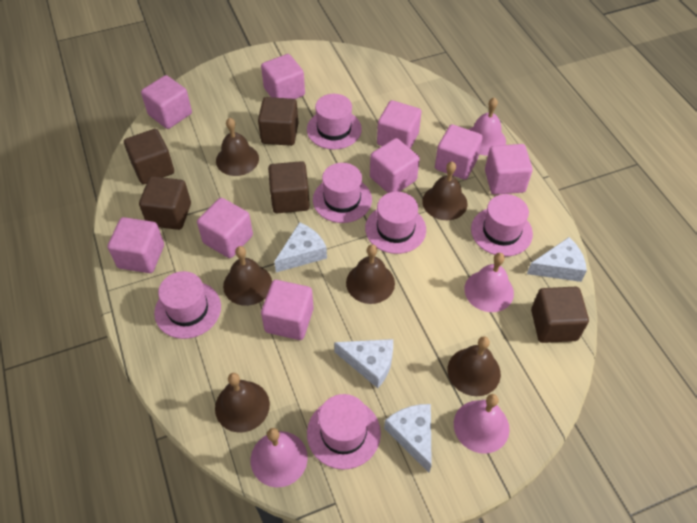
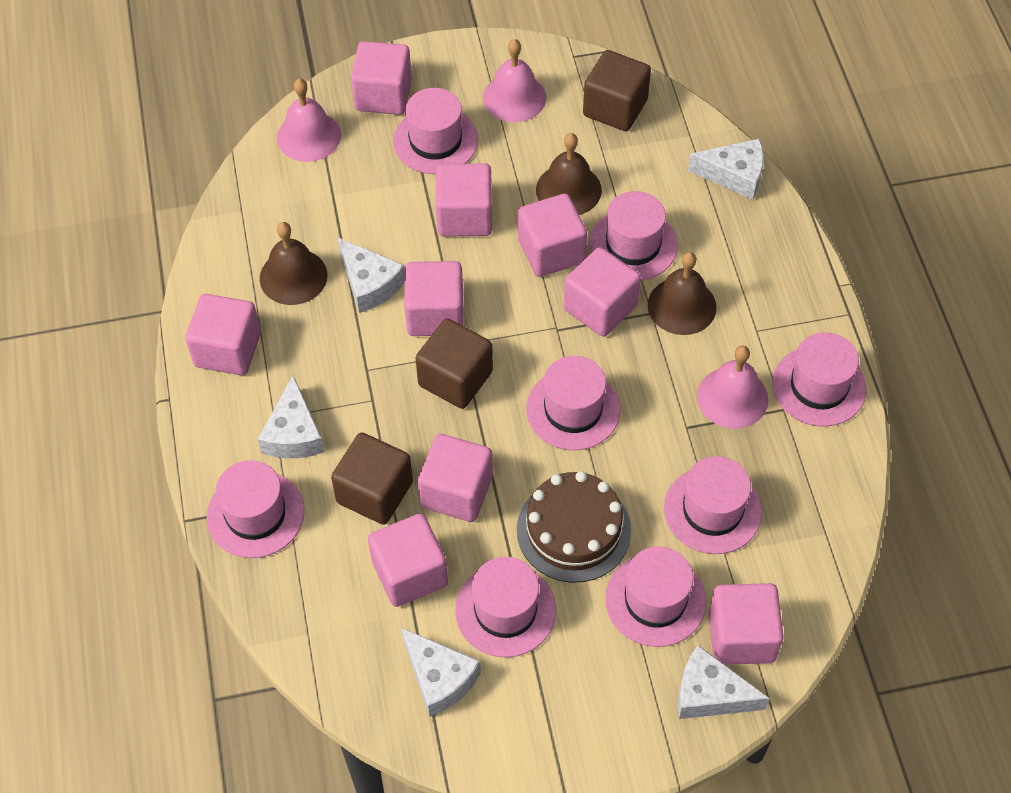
brown bell: 6 -> 3
brown cake: 0 -> 1
brown cube: 5 -> 3
pink bell: 4 -> 3
pink hat: 6 -> 8
white cheese: 4 -> 5

